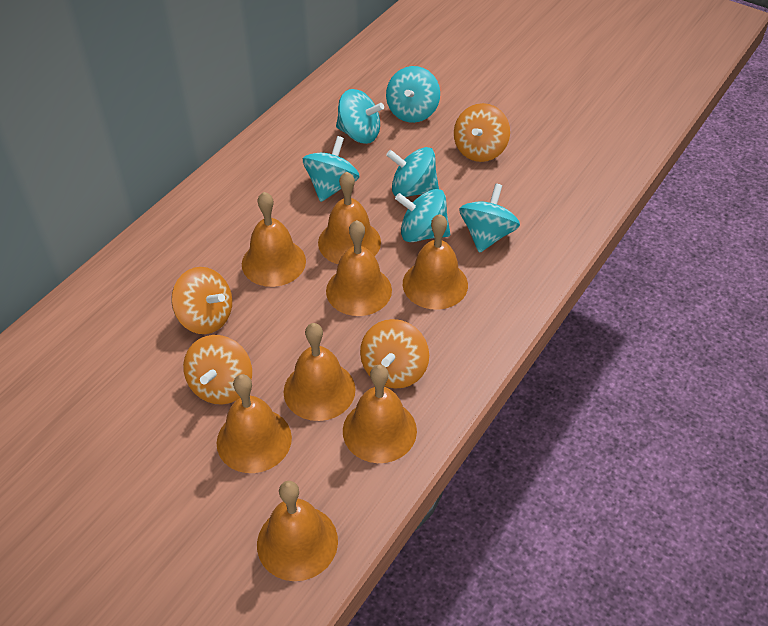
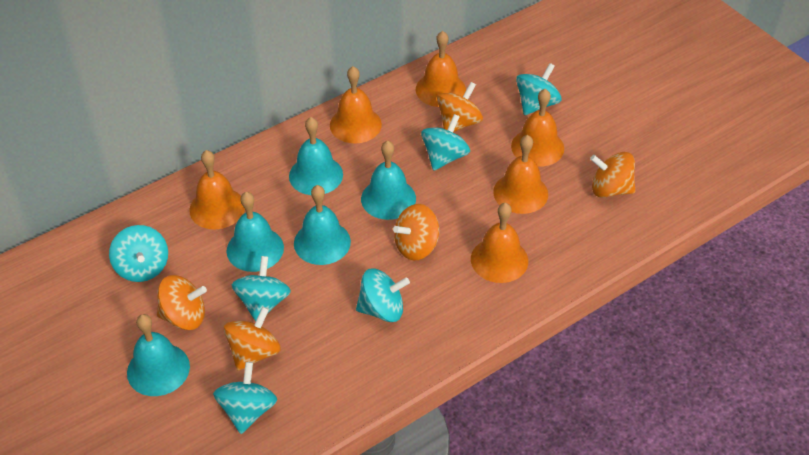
orange bell: 8 -> 6
orange spinning top: 4 -> 5
turquoise bell: 0 -> 5

